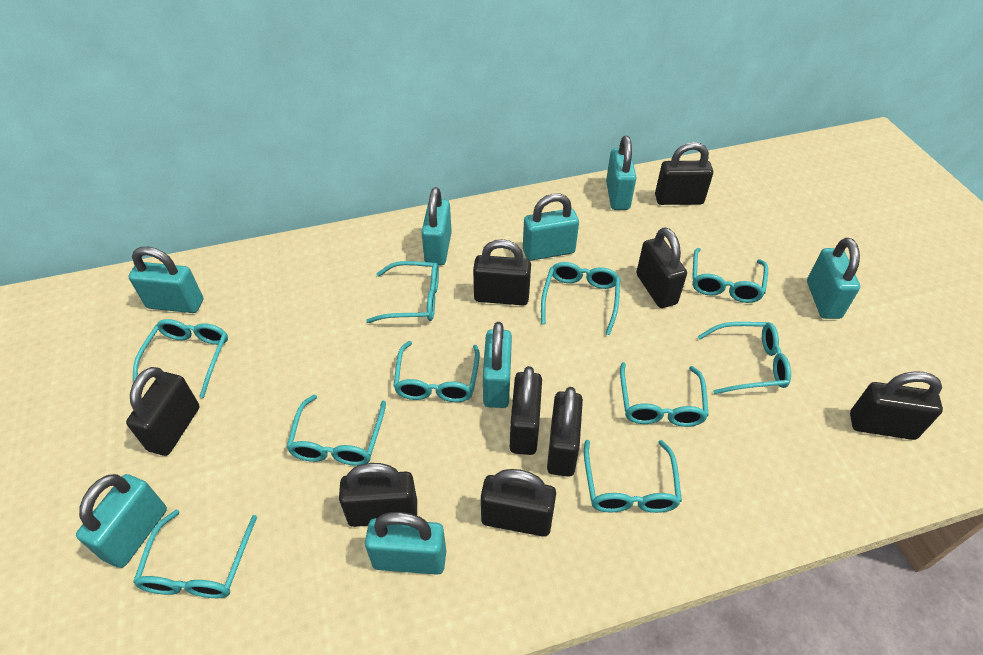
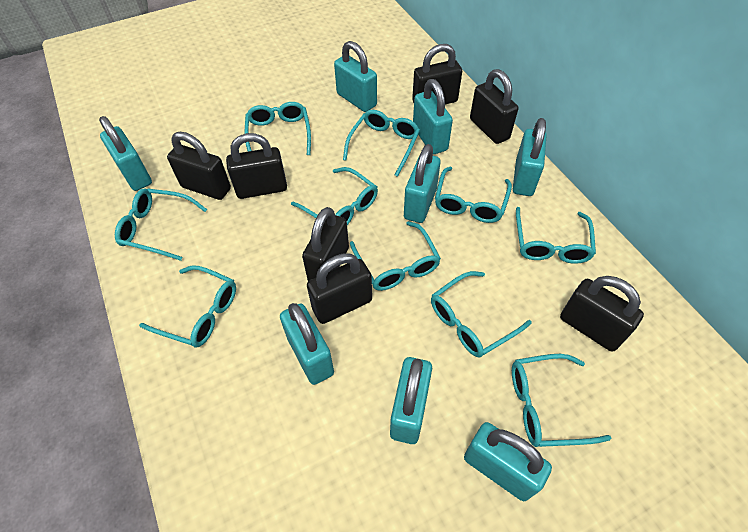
black padlock: 9 -> 7

